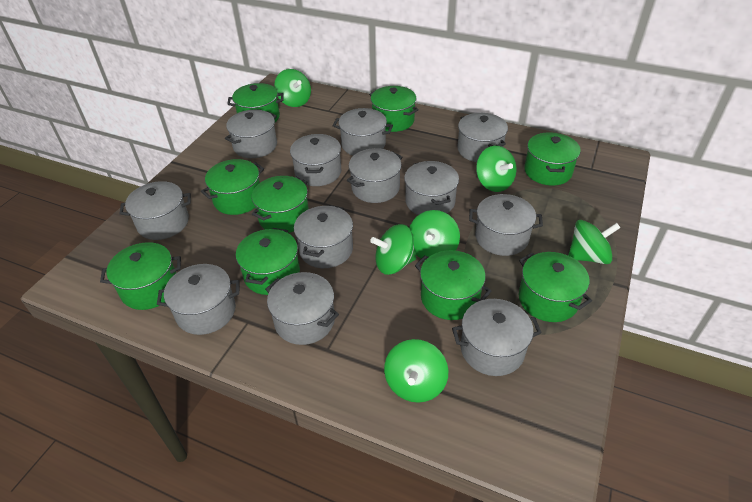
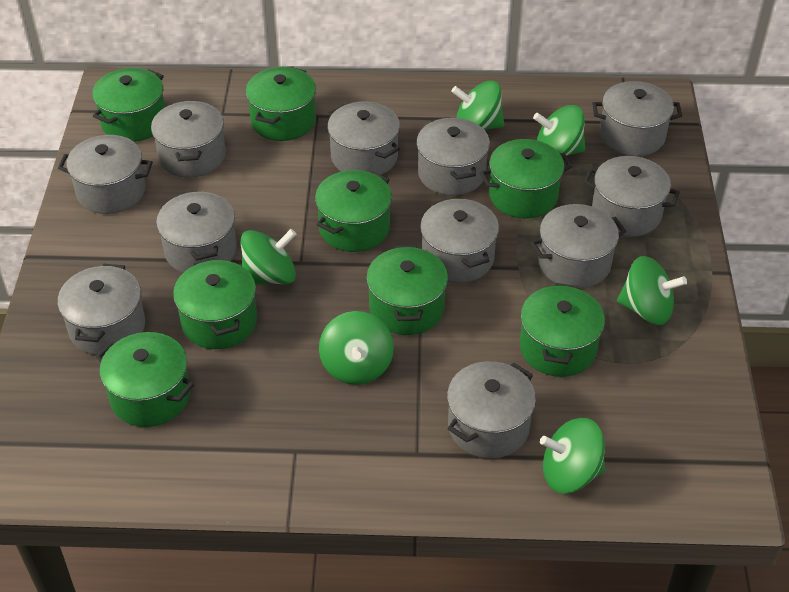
green pot: 9 -> 8
grey pot: 12 -> 11

